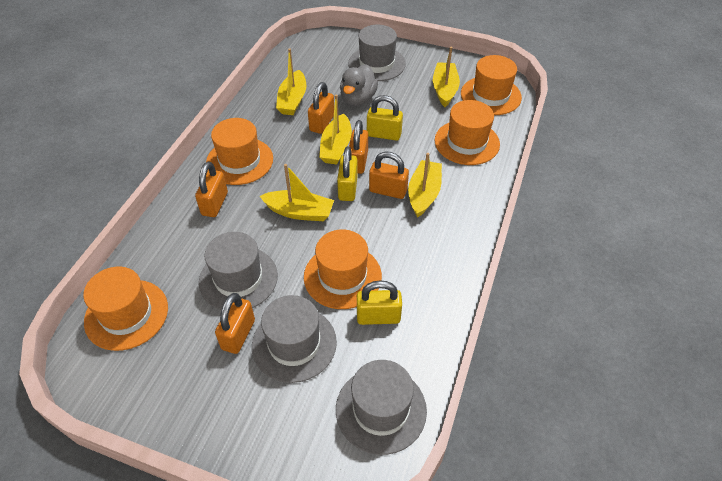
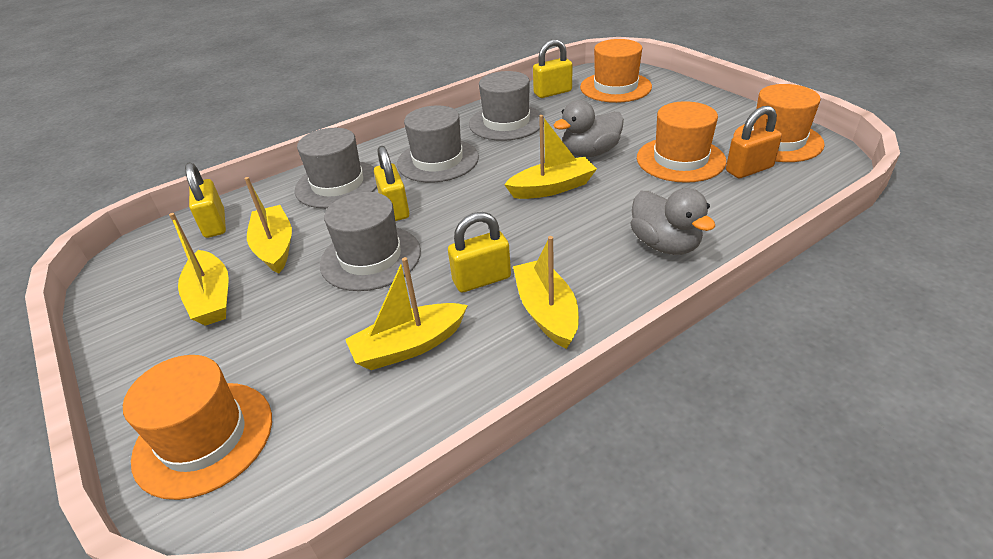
grey duck: 1 -> 2
orange hat: 5 -> 4
orange padlock: 5 -> 1
yellow padlock: 3 -> 4

